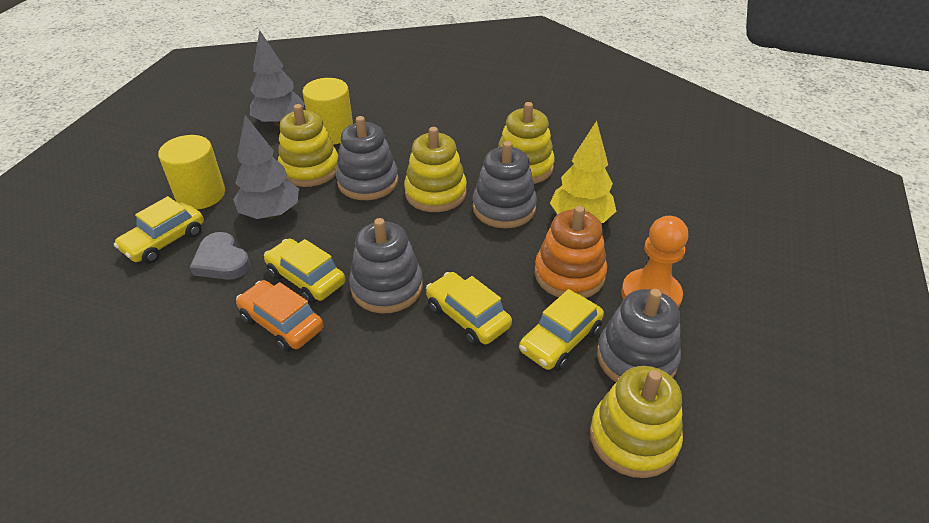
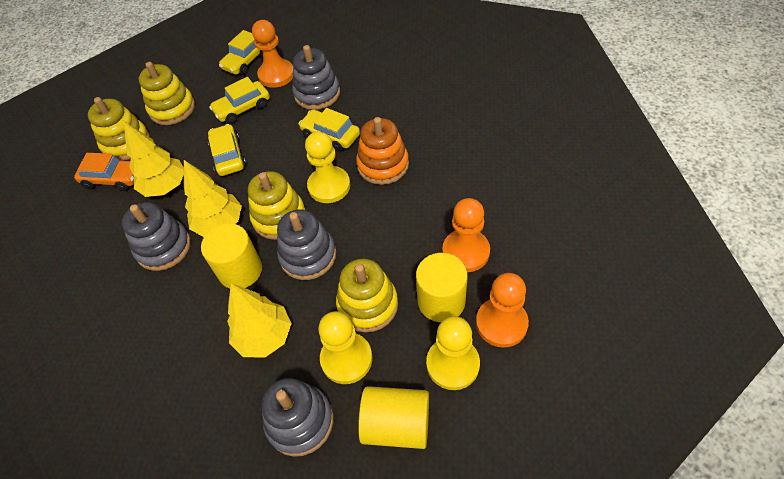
grey heart: 1 -> 0
grey tree: 2 -> 0
orange pawn: 1 -> 3
yellow cylinder: 2 -> 3
yellow pawn: 0 -> 3
yellow tree: 1 -> 3

